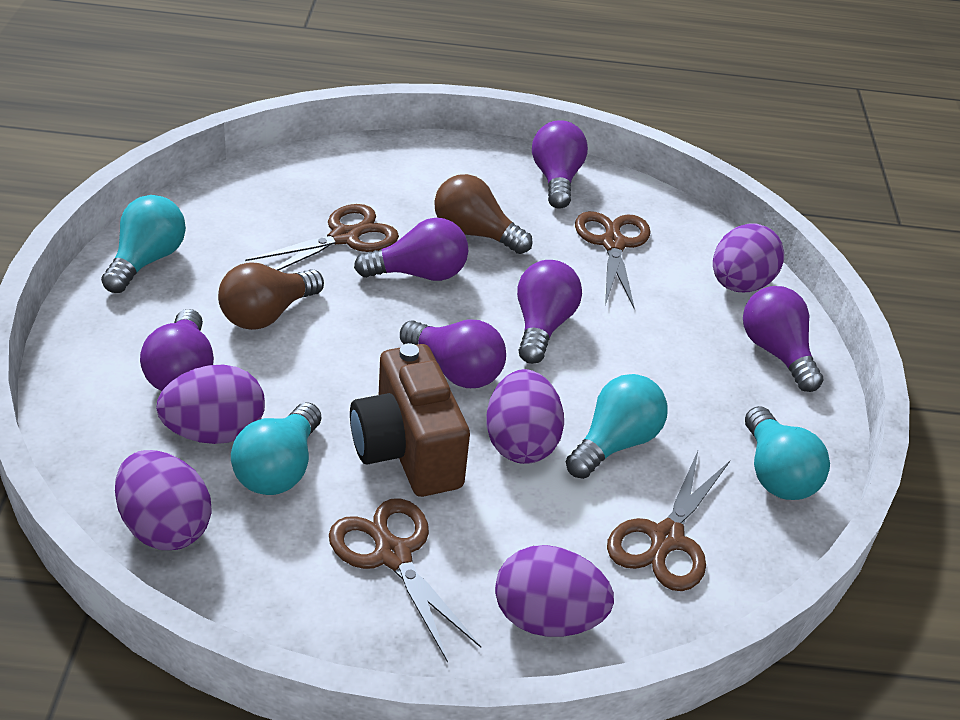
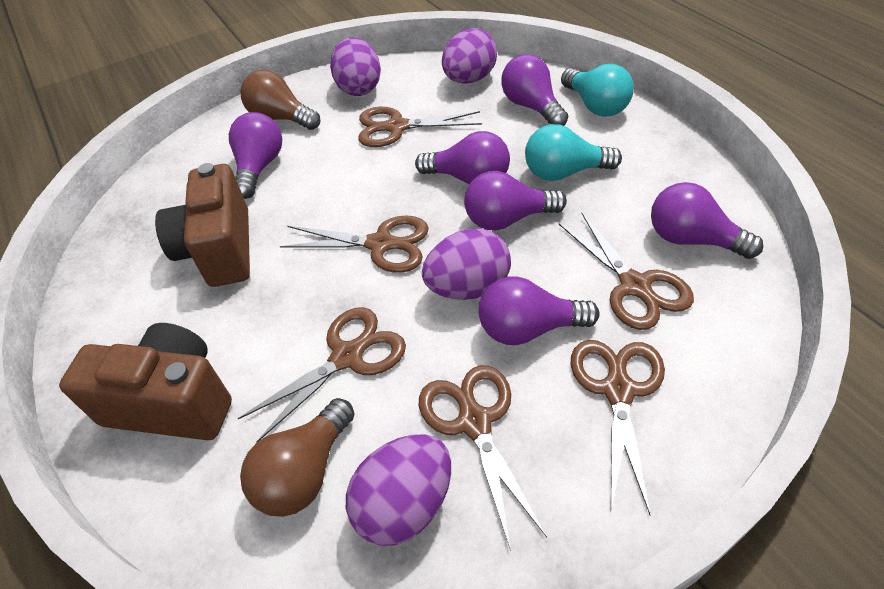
brown camera: 1 -> 2
brown scissors: 4 -> 6
purple egg: 5 -> 4
turquoise light bulb: 4 -> 2

